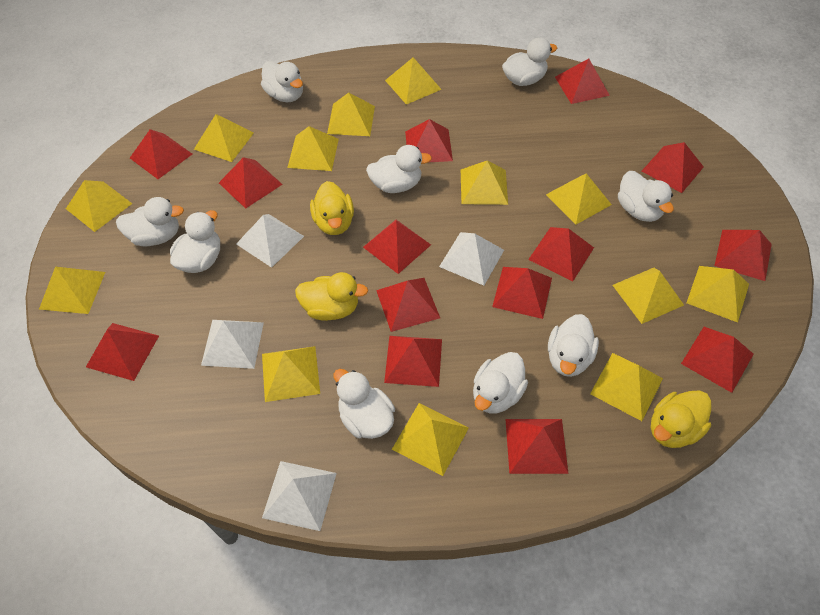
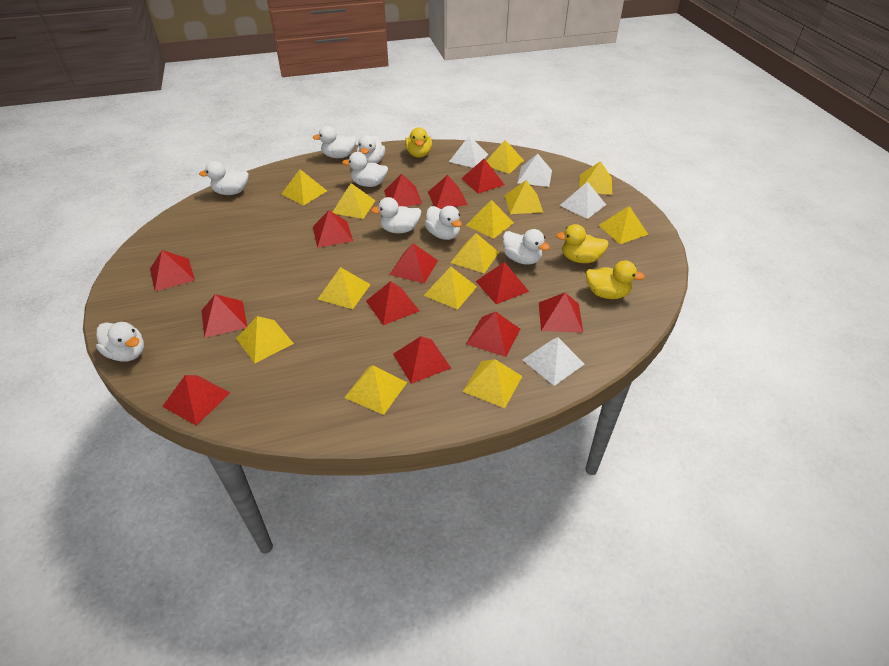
red pyramid: 14 -> 13
white duck: 9 -> 8

